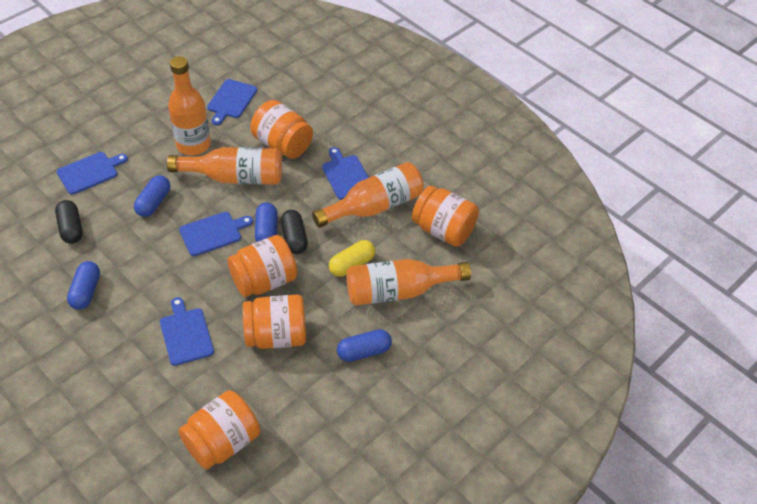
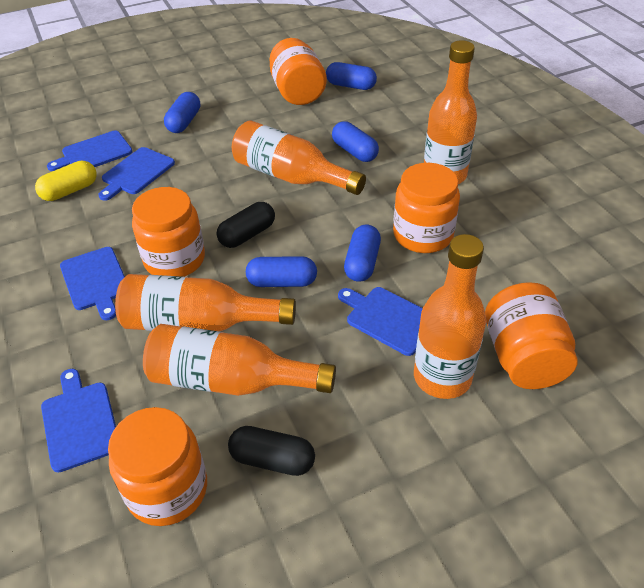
blue capsule: 4 -> 5
orange bottle: 4 -> 5

